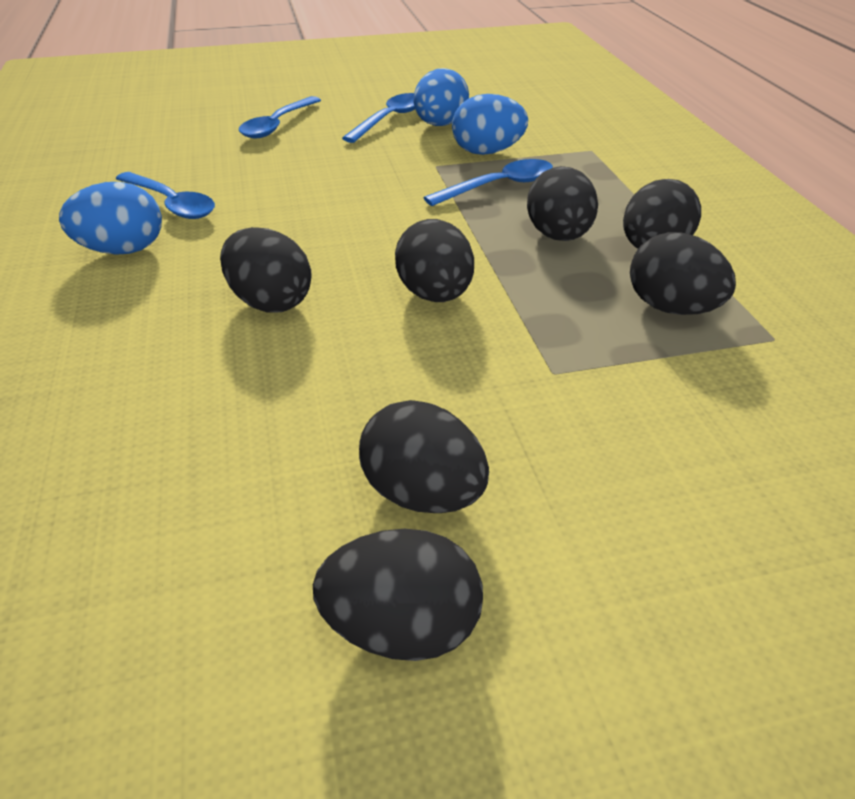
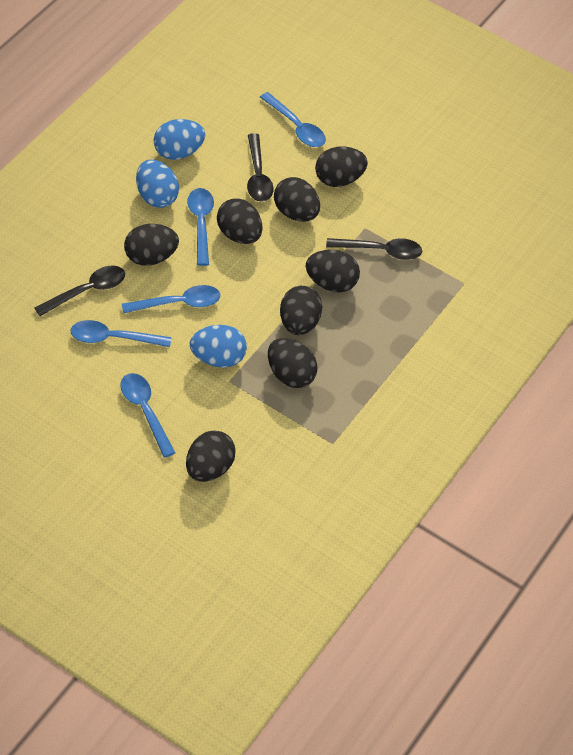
black egg: 7 -> 8
black spoon: 0 -> 3
blue spoon: 4 -> 5

